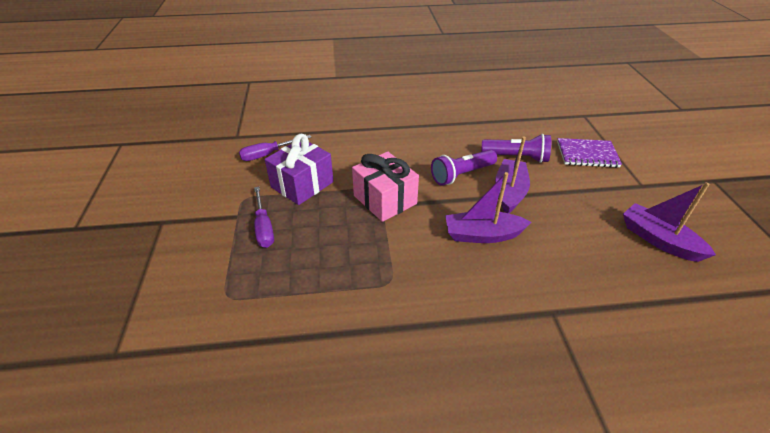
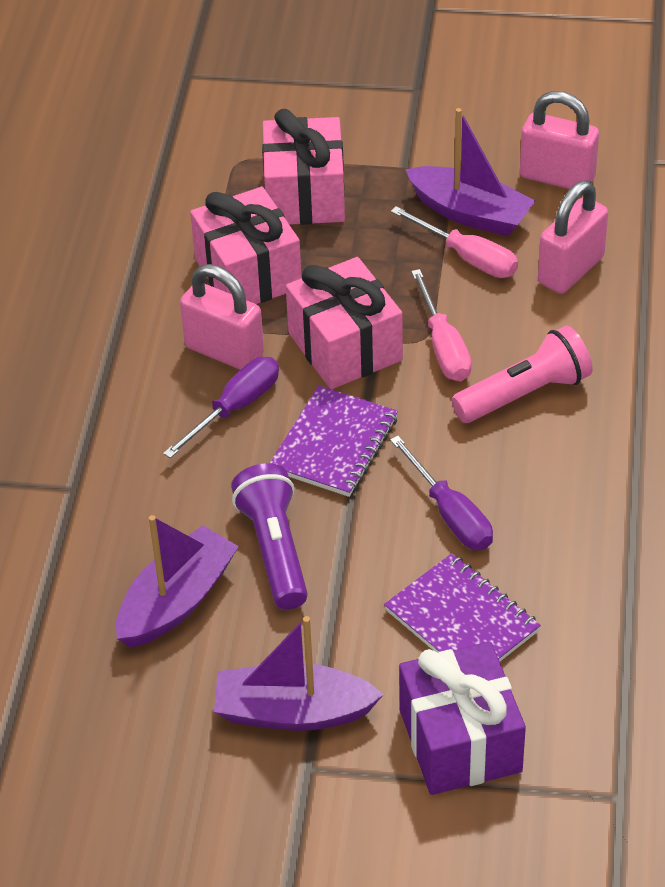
pink flashlight: 0 -> 1
pink gift: 1 -> 3
pink padlock: 0 -> 3
pink screwdriver: 0 -> 2
purple flashlight: 2 -> 1
purple notebook: 1 -> 2

